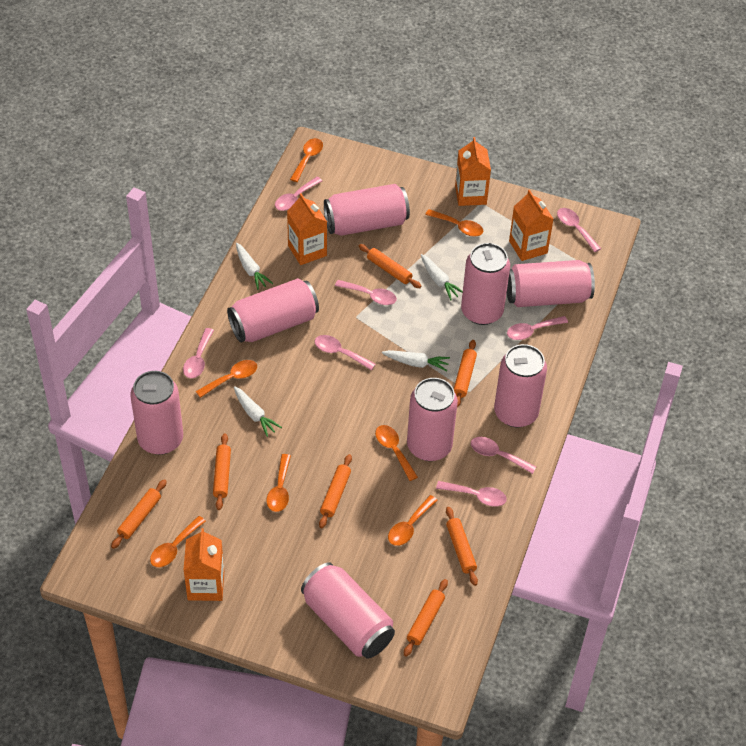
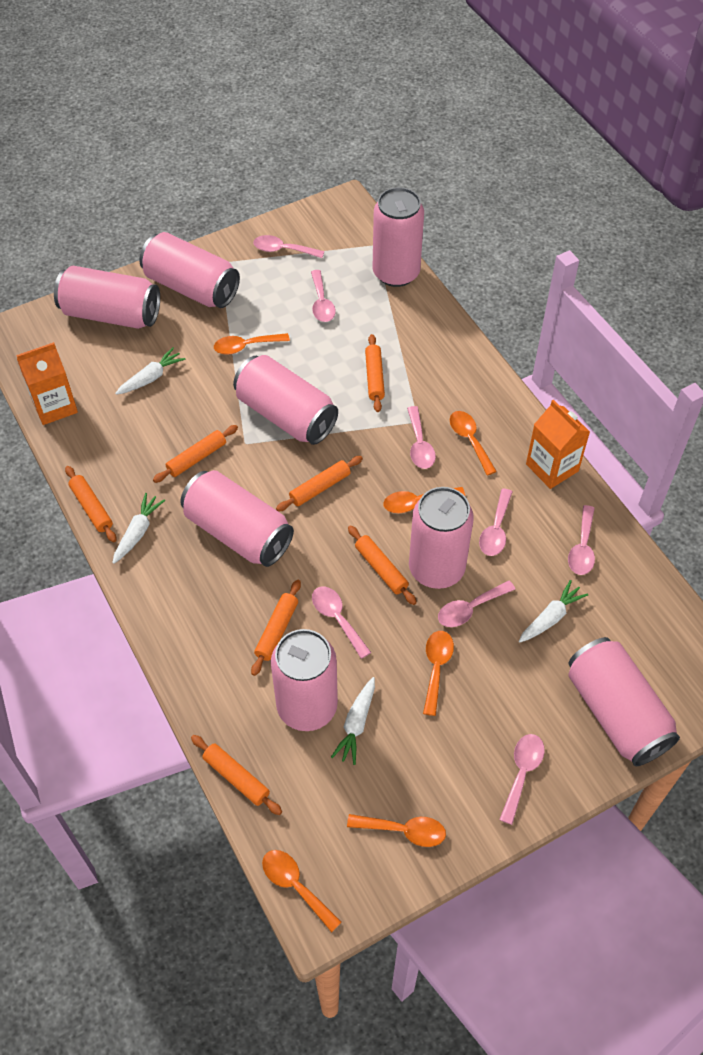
orange carton: 4 -> 2
orange spoon: 7 -> 6

